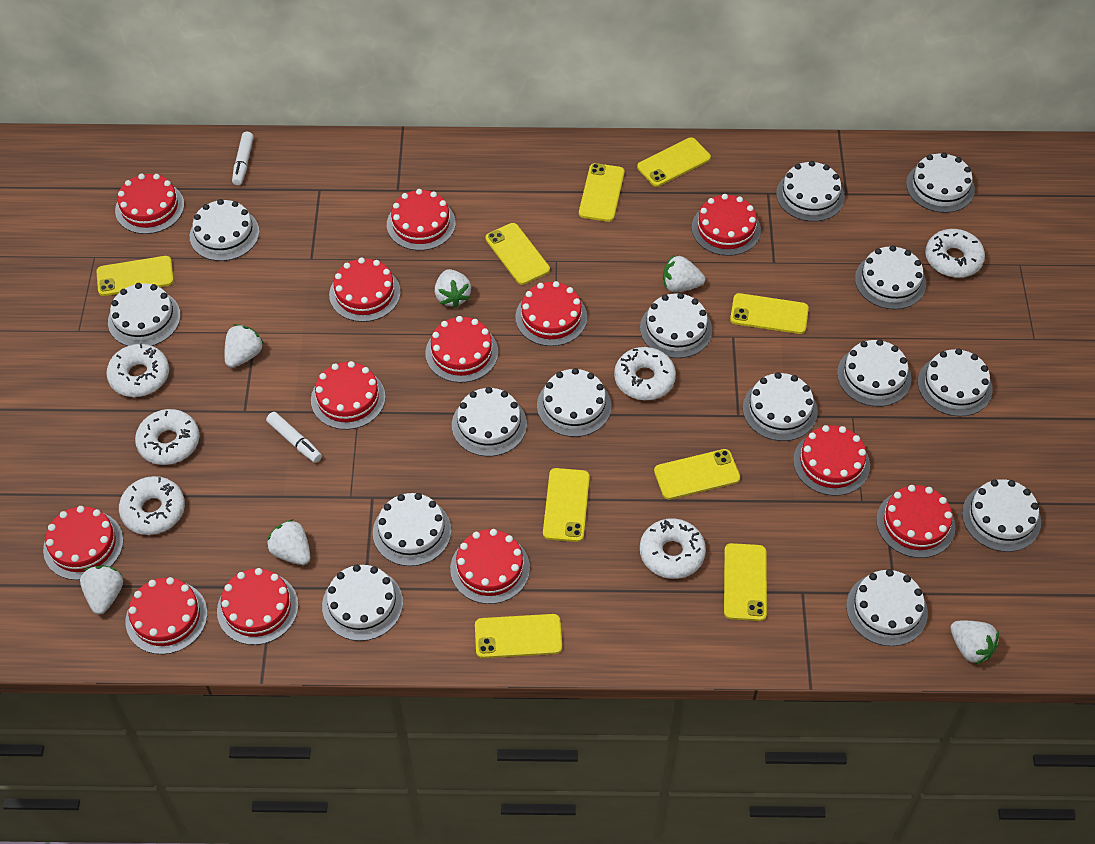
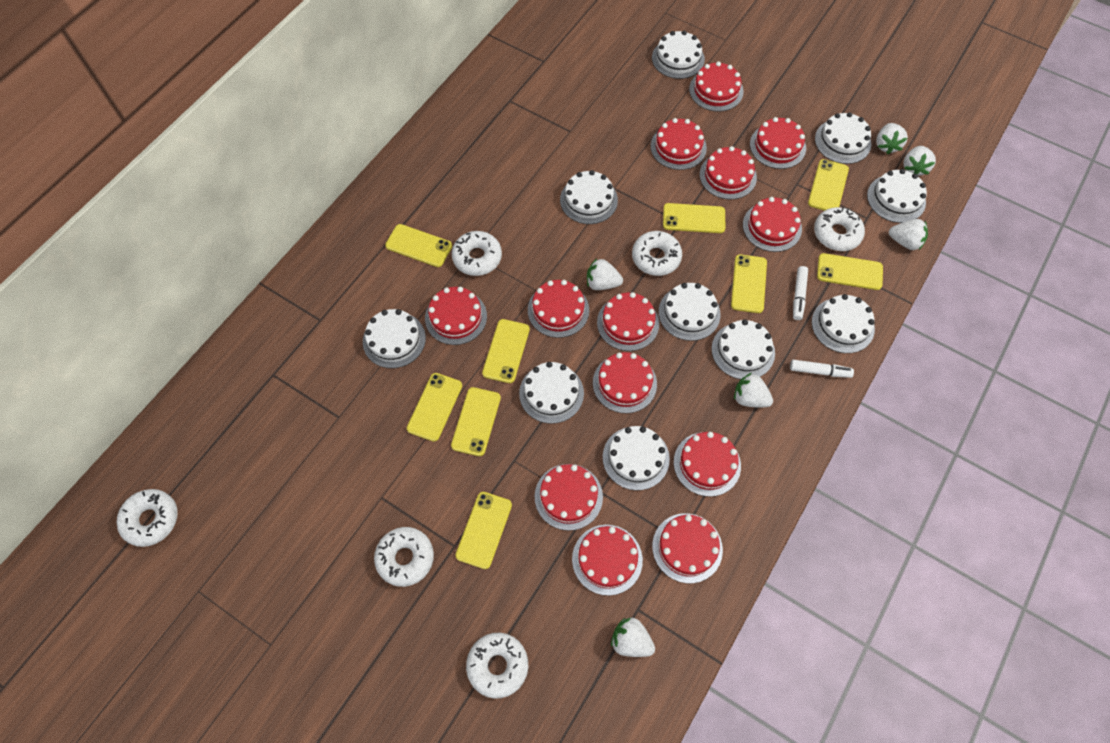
white cake: 15 -> 10

